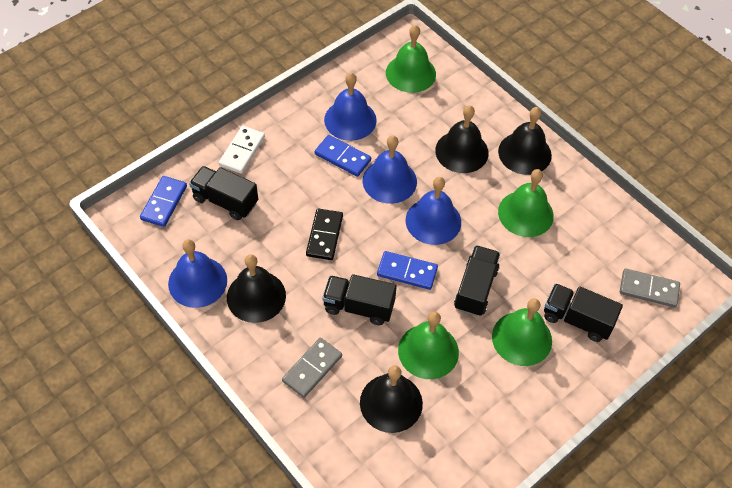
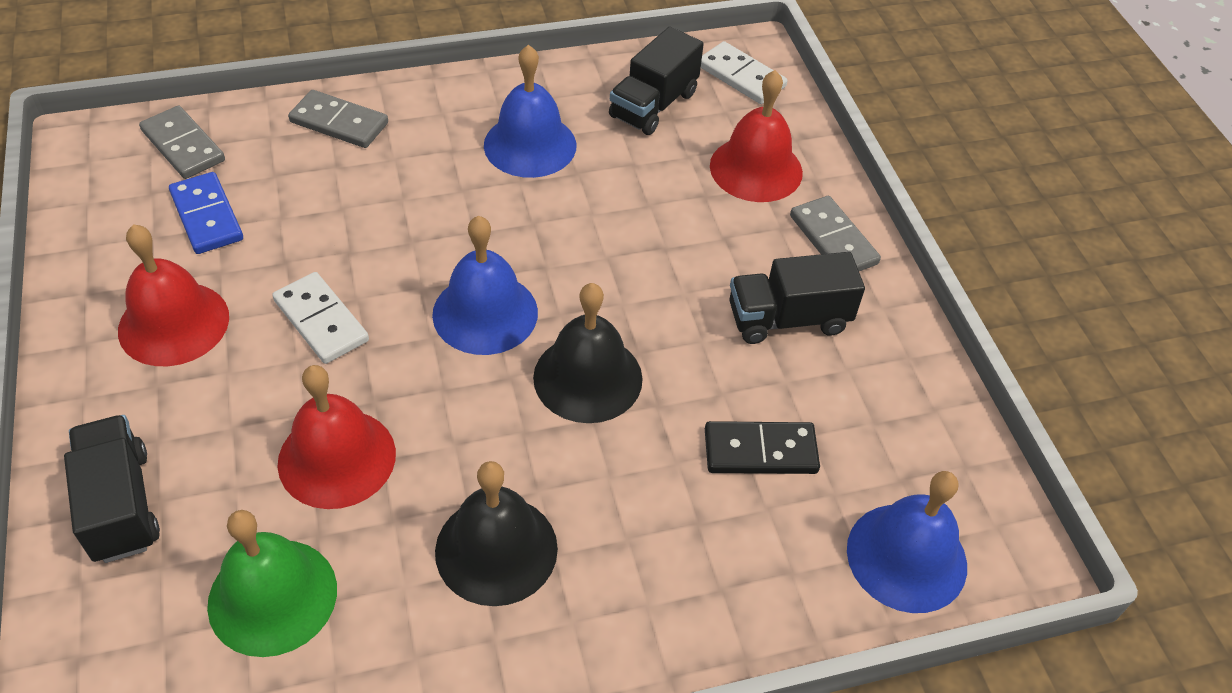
black bell: 4 -> 2
black truck: 4 -> 3
blue bell: 4 -> 3
blue domino: 3 -> 1
green bell: 4 -> 1
grey domino: 2 -> 3
red bell: 0 -> 3
white domino: 1 -> 2

